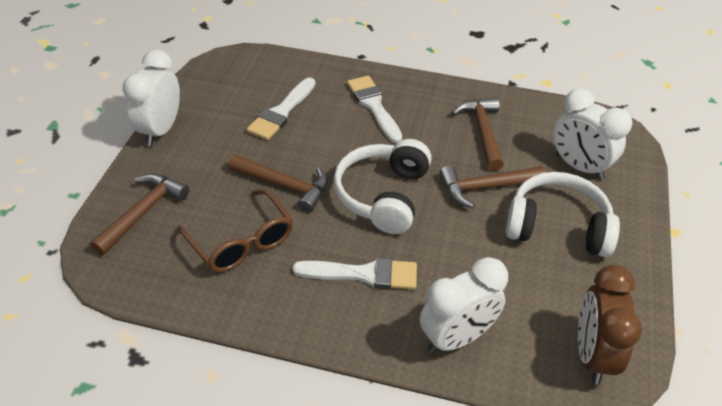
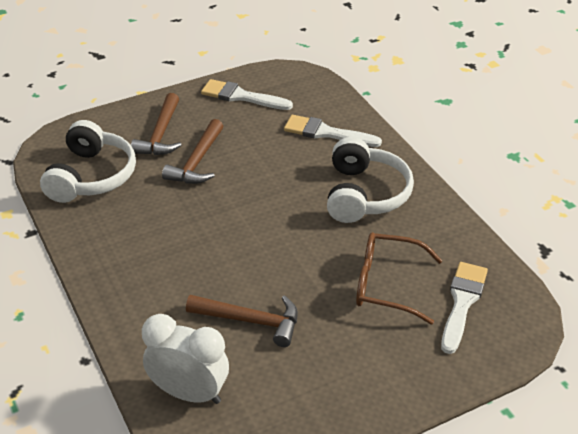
brown clock: 1 -> 0
brown hammer: 4 -> 3
white clock: 3 -> 1

